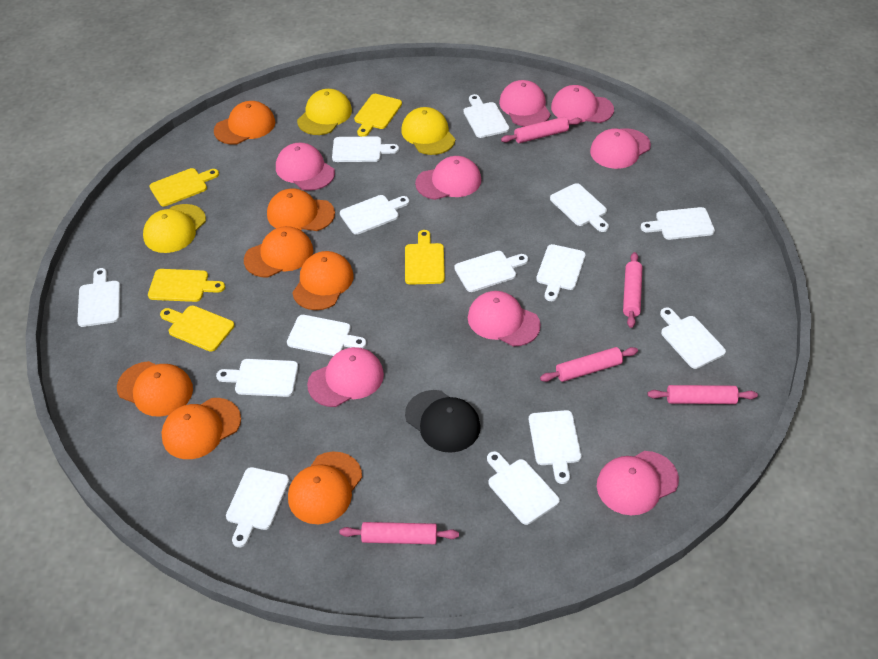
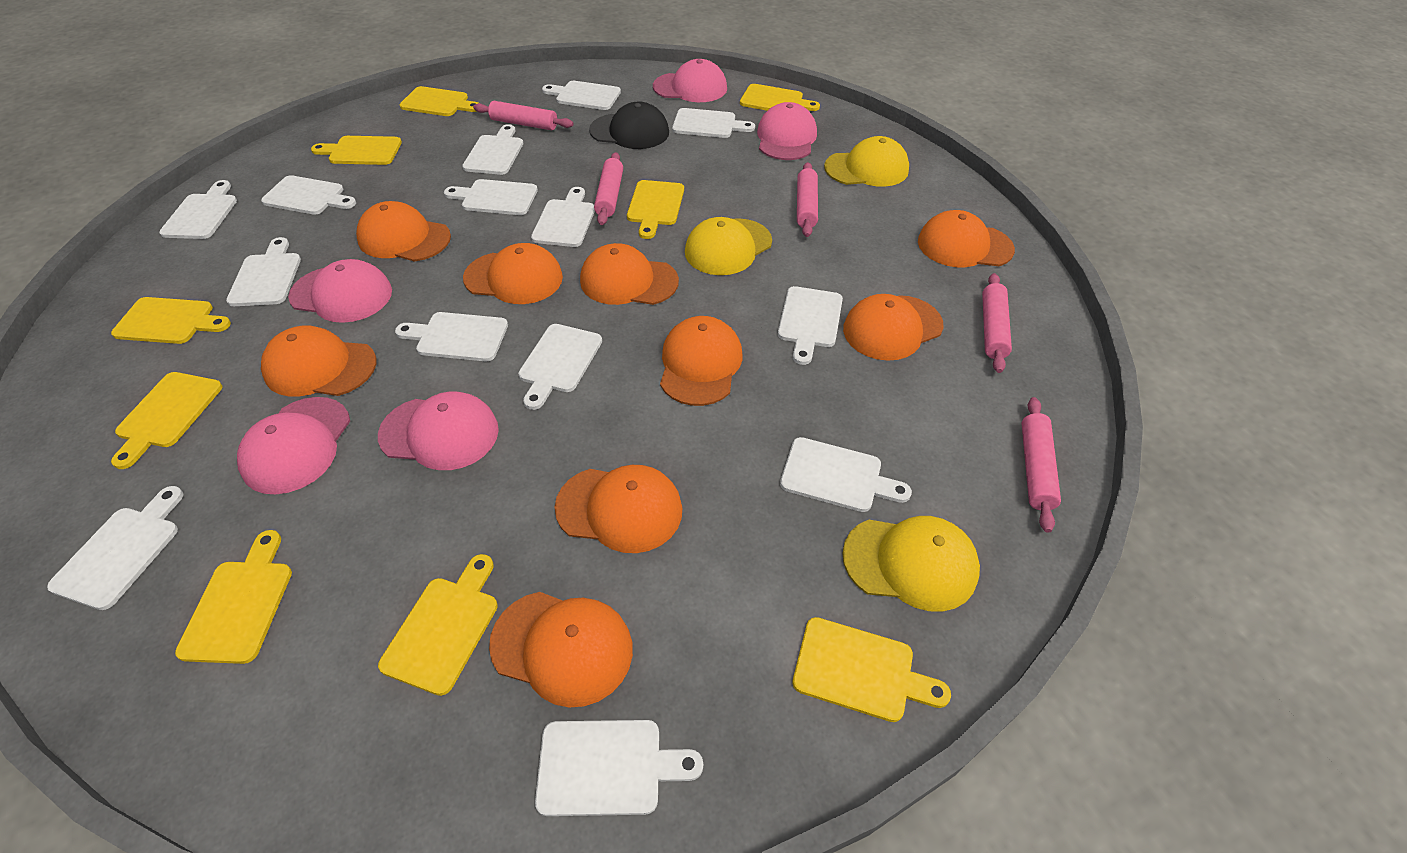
orange cap: 7 -> 9
pink cap: 8 -> 5
yellow cutting board: 5 -> 9

